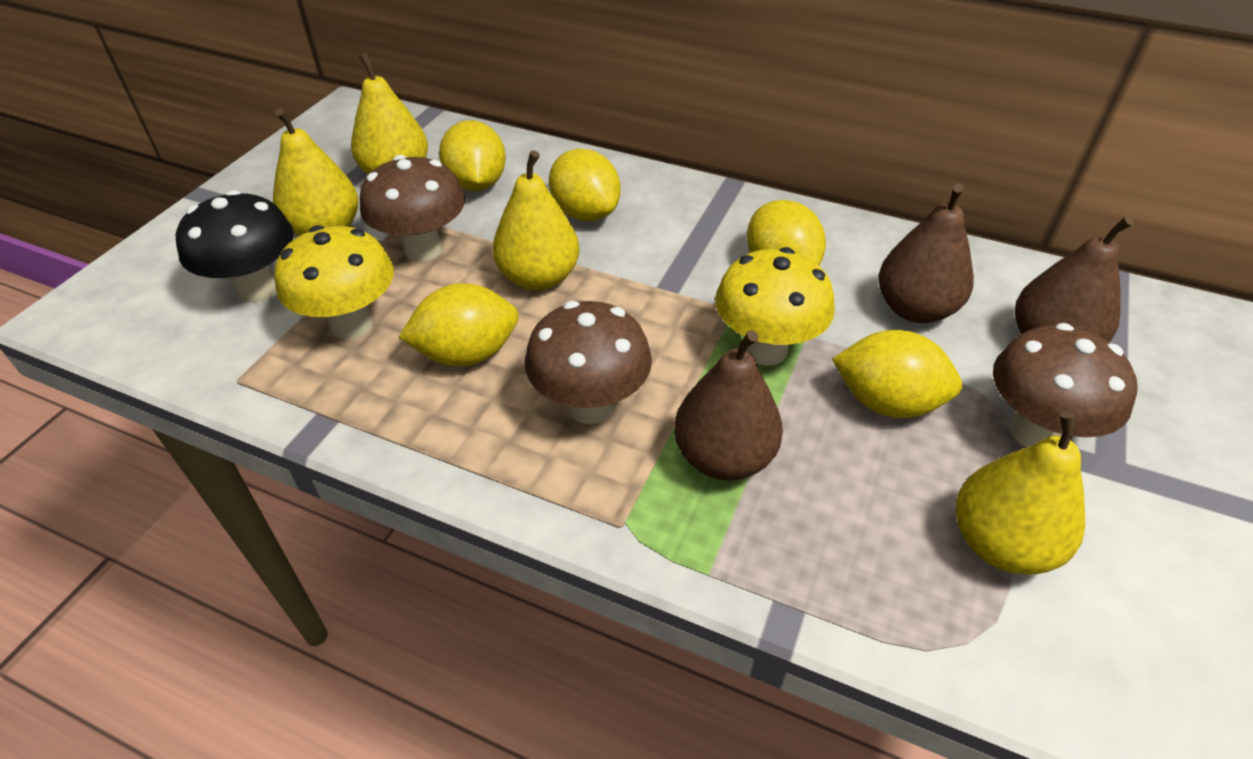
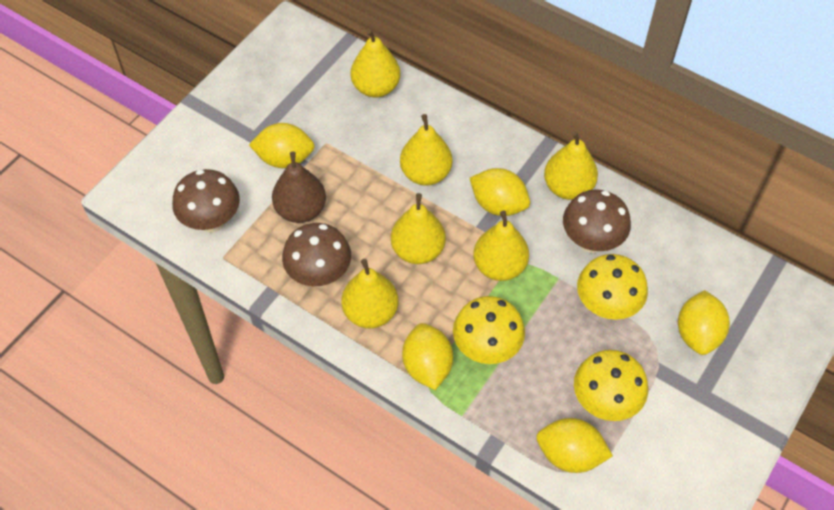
black mushroom: 1 -> 0
brown pear: 3 -> 1
yellow mushroom: 2 -> 3
yellow pear: 4 -> 6

